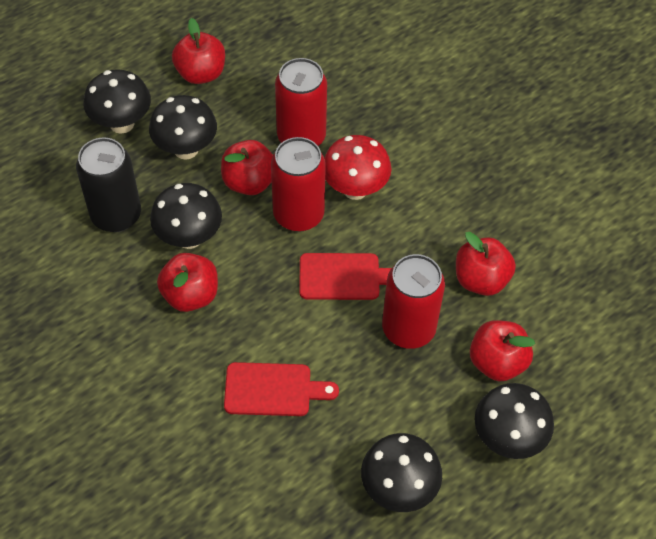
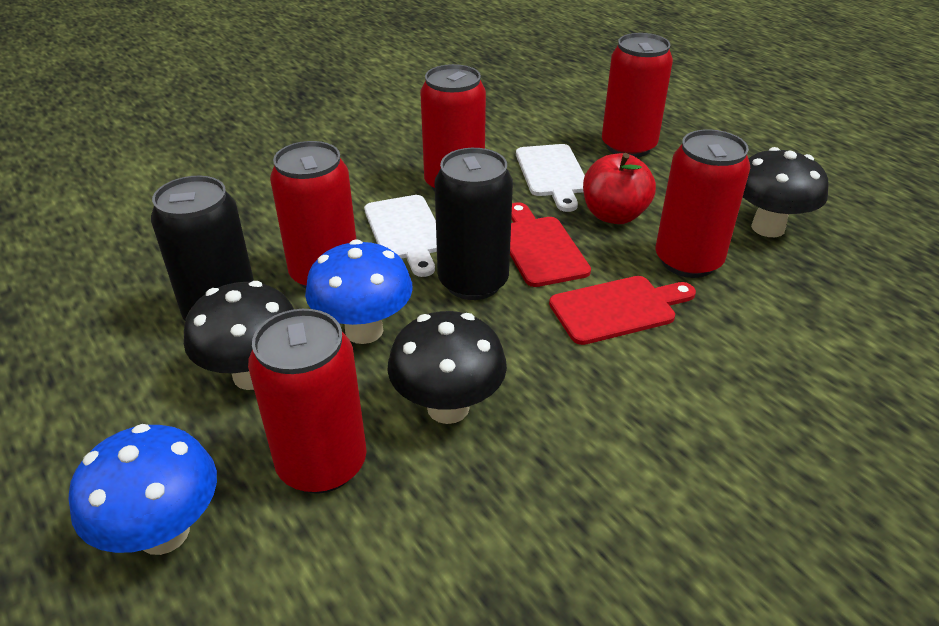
black can: 1 -> 2
black mushroom: 5 -> 3
blue mushroom: 0 -> 2
red apple: 5 -> 1
red can: 3 -> 5
red mushroom: 1 -> 0
white cutting board: 0 -> 2

